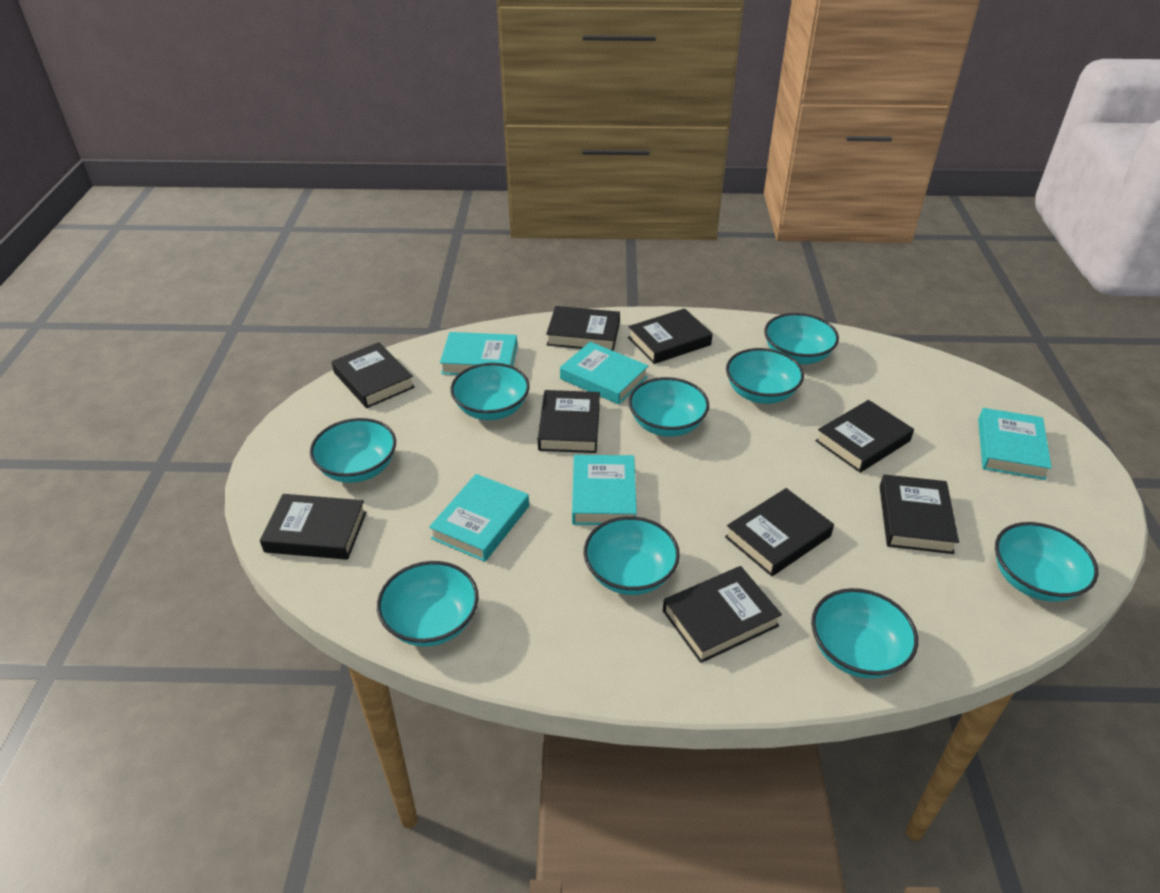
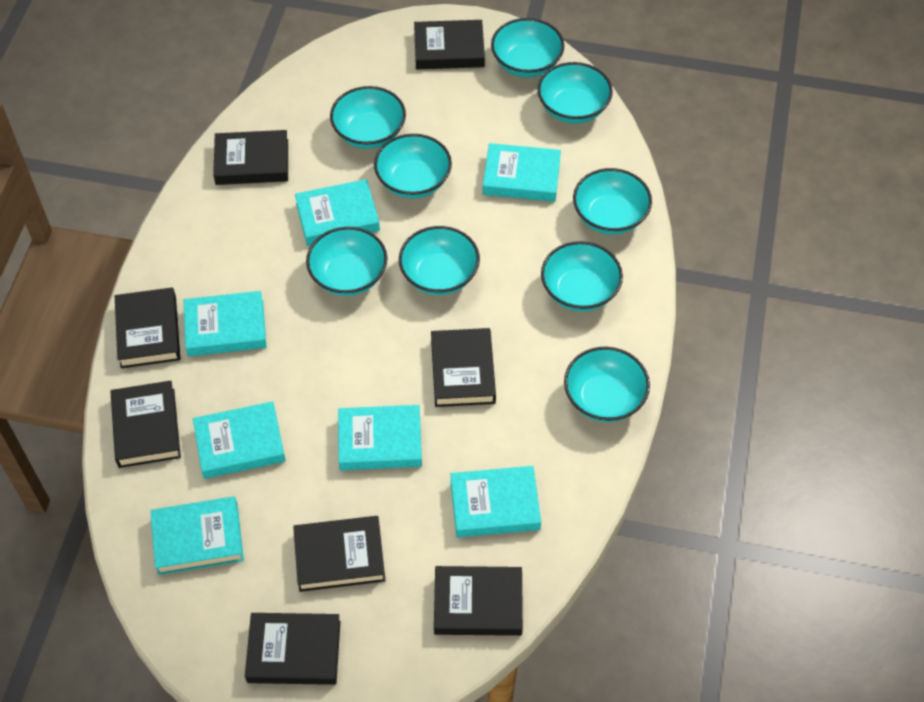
black book: 9 -> 8
turquoise book: 5 -> 7

